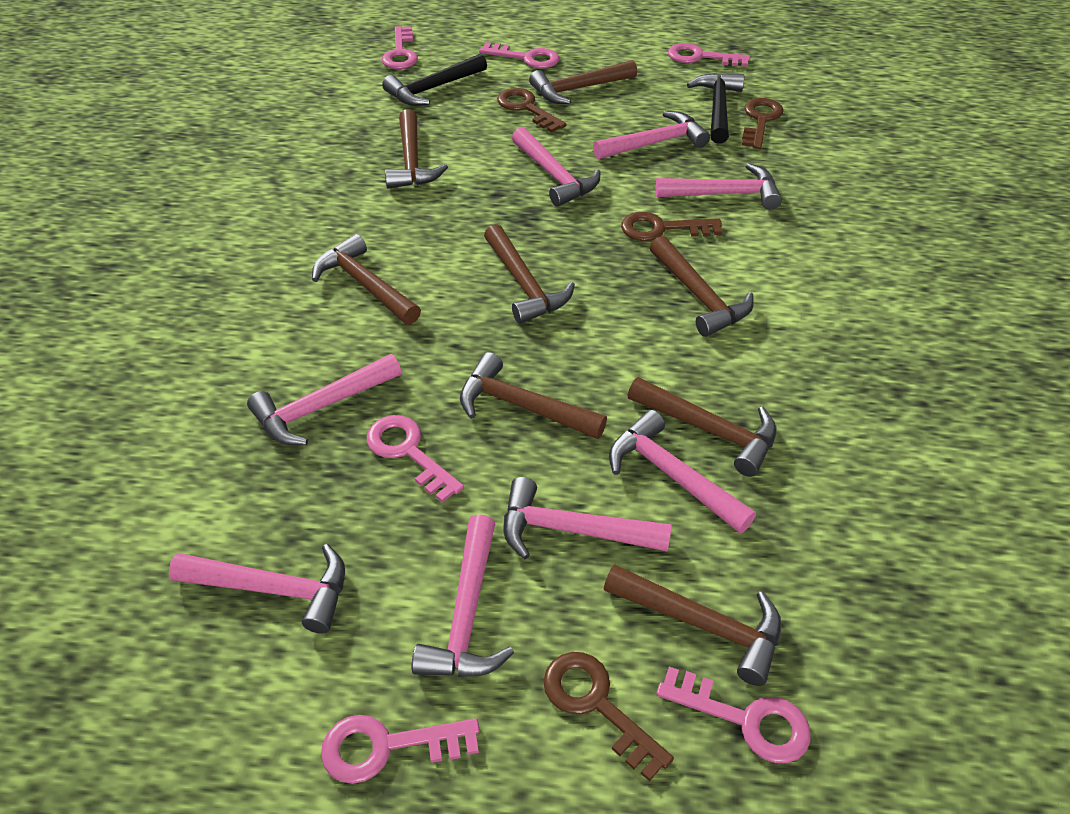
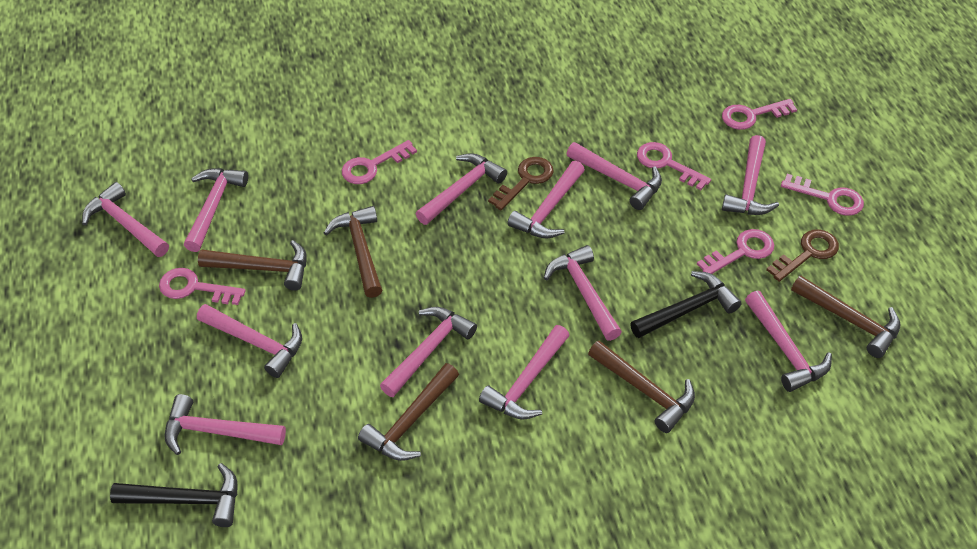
brown hammer: 8 -> 5
brown key: 4 -> 2
pink hammer: 8 -> 12

